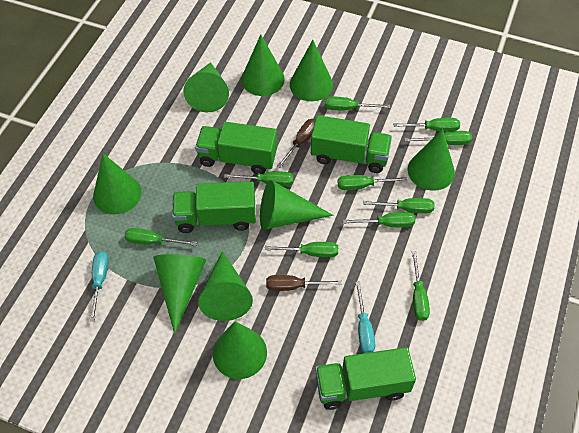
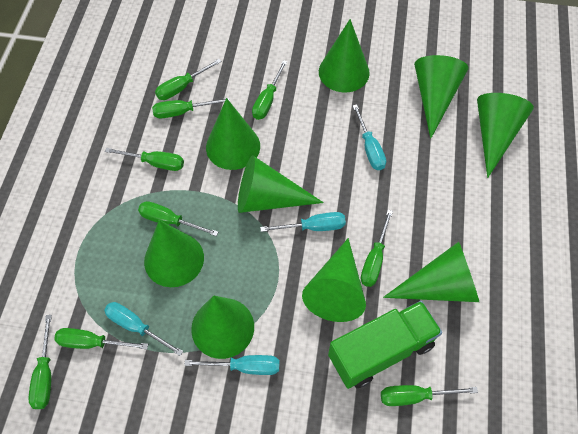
brown screwdriver: 2 -> 0
green screwdriver: 10 -> 9
green truck: 4 -> 1
turquoise screwdriver: 2 -> 4

